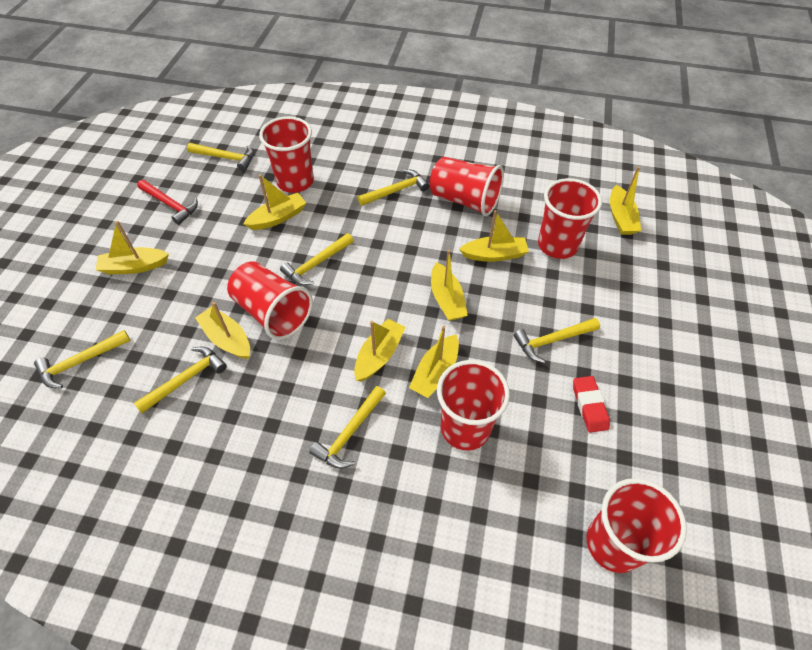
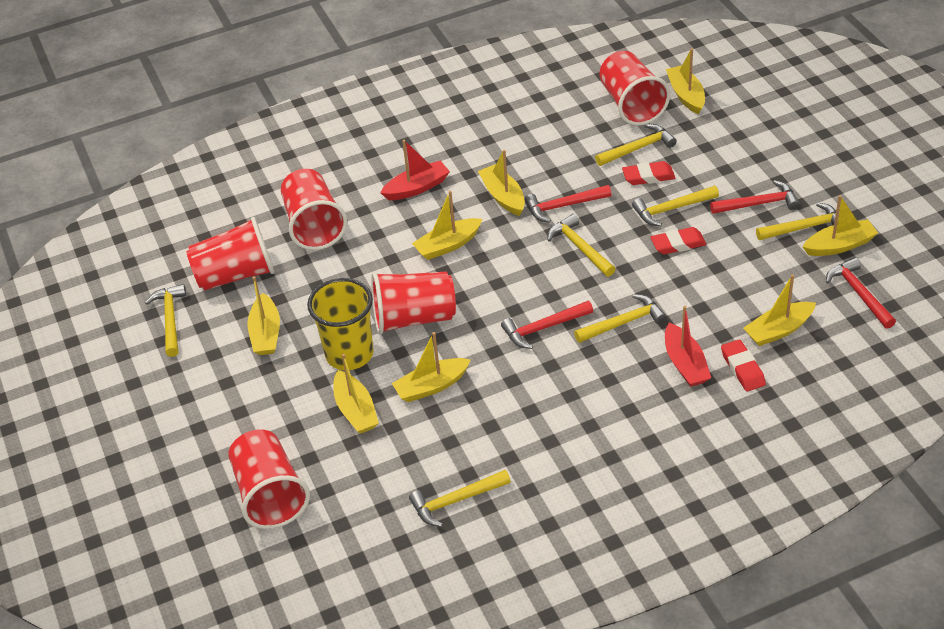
red boat: 0 -> 2
red cup: 6 -> 5
red eraser: 1 -> 3
red hammer: 1 -> 4
yellow cup: 0 -> 1

